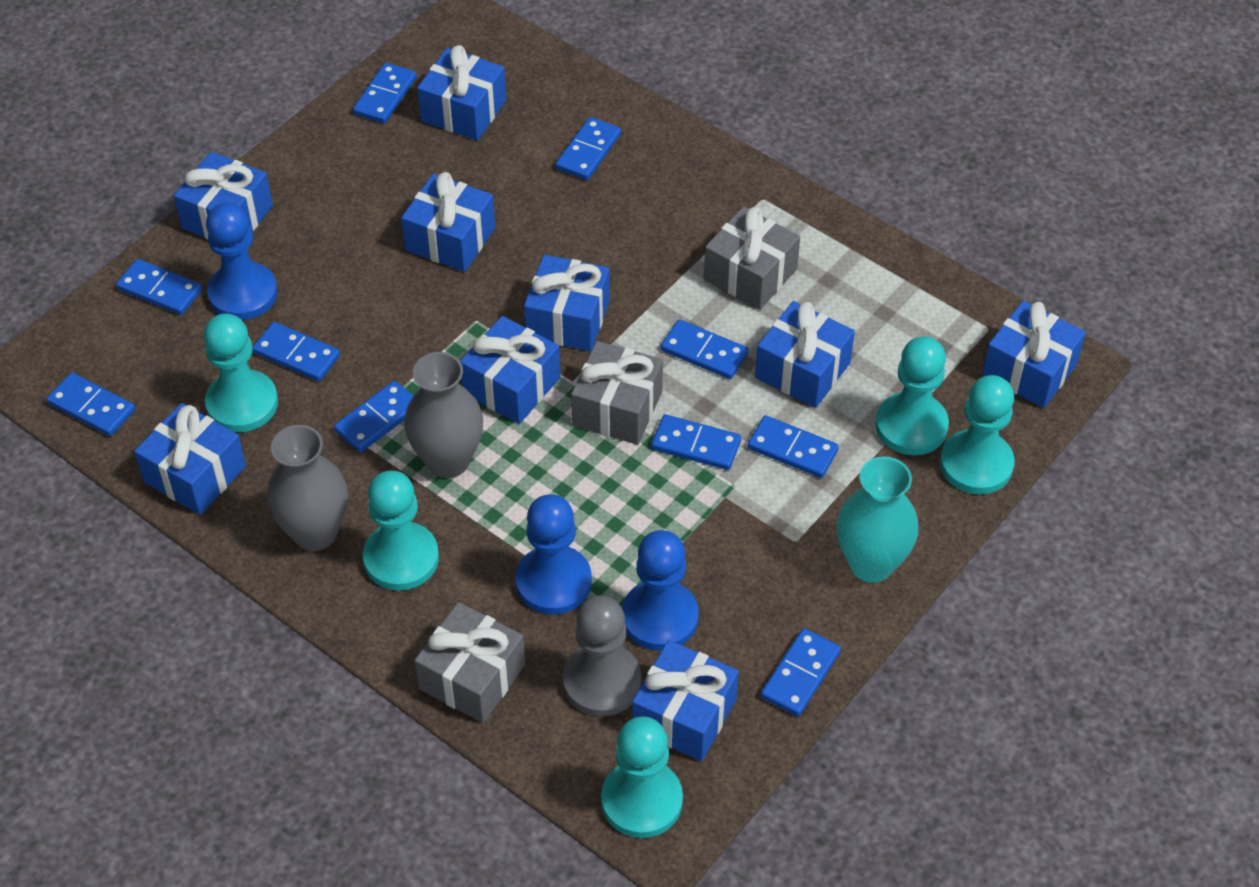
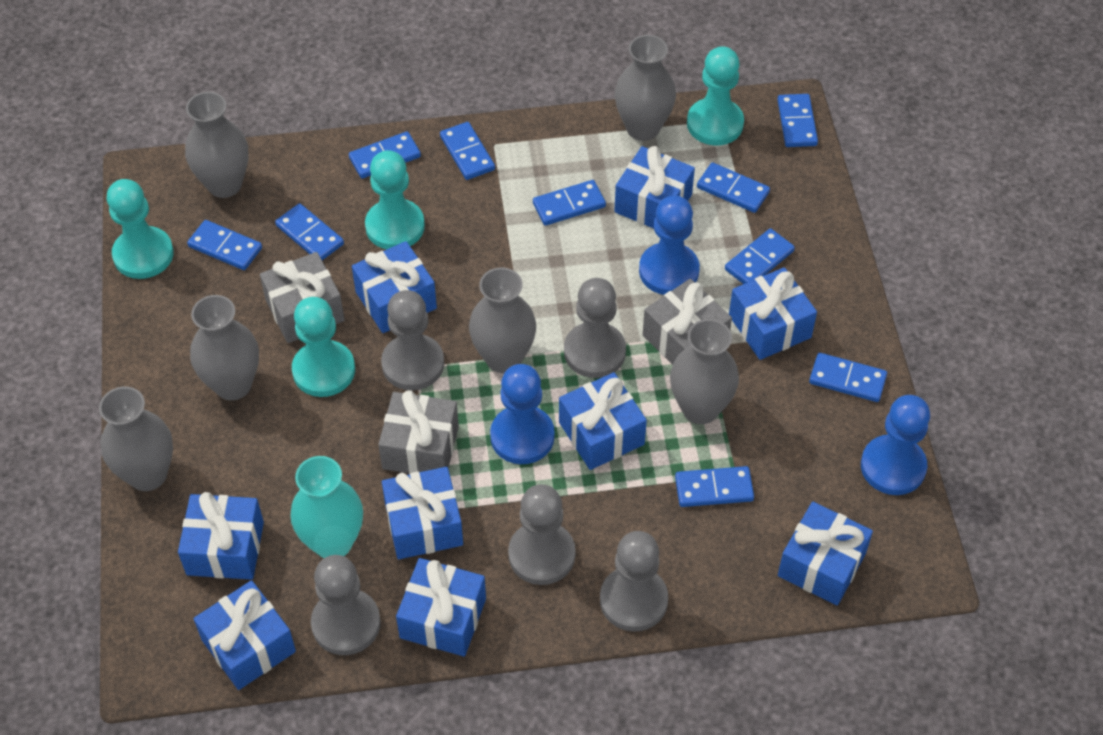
grey pawn: 1 -> 5
grey vase: 2 -> 6
turquoise pawn: 5 -> 4

